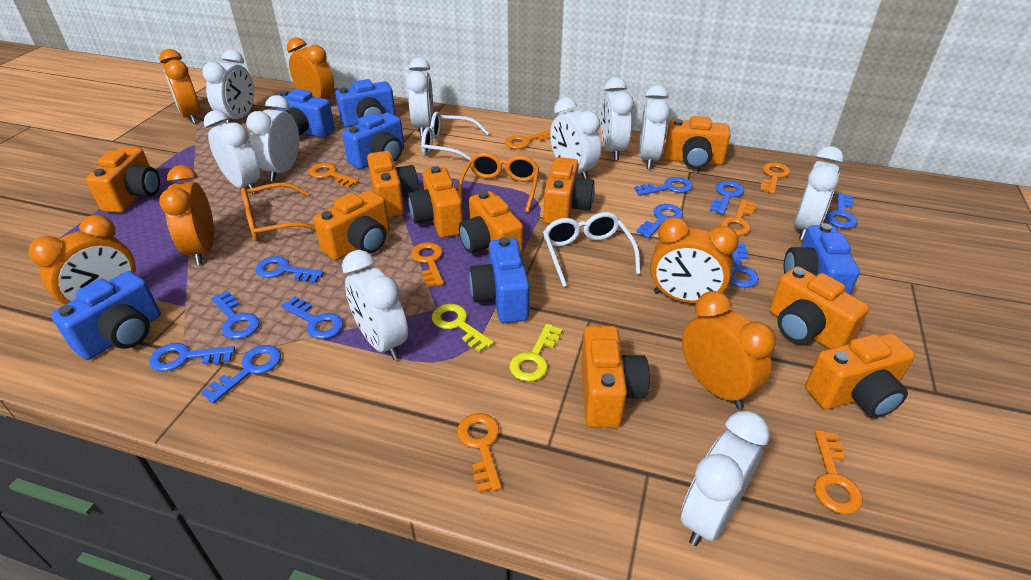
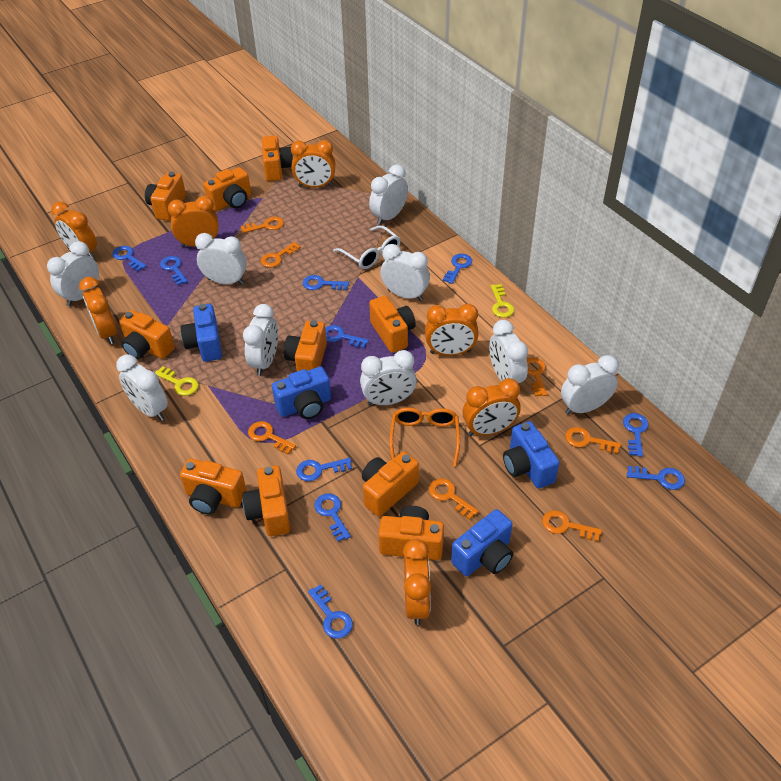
blue camera: 6 -> 4
orange clock: 6 -> 7
orange glasses: 2 -> 1
white clock: 10 -> 9
white glasses: 2 -> 1

